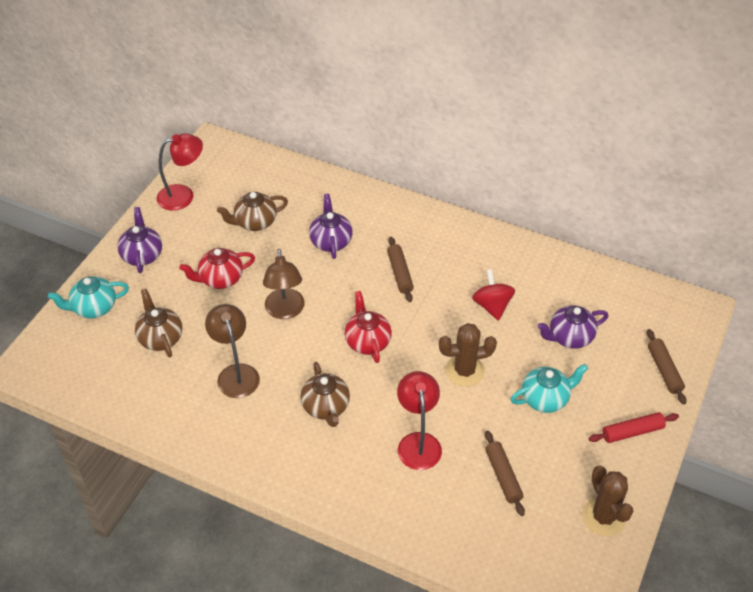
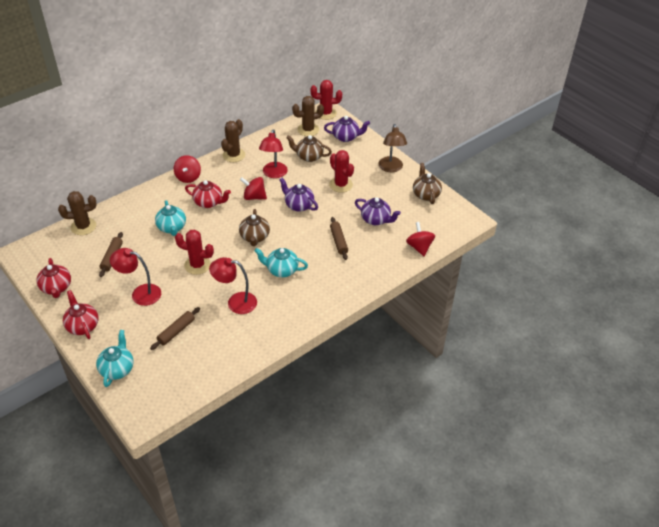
brown cactus: 2 -> 3
brown lamp: 2 -> 1
red cactus: 0 -> 3
red lamp: 2 -> 3
red rolling pin: 1 -> 0
red spinning top: 1 -> 3
red teapot: 2 -> 3
turquoise teapot: 2 -> 3

